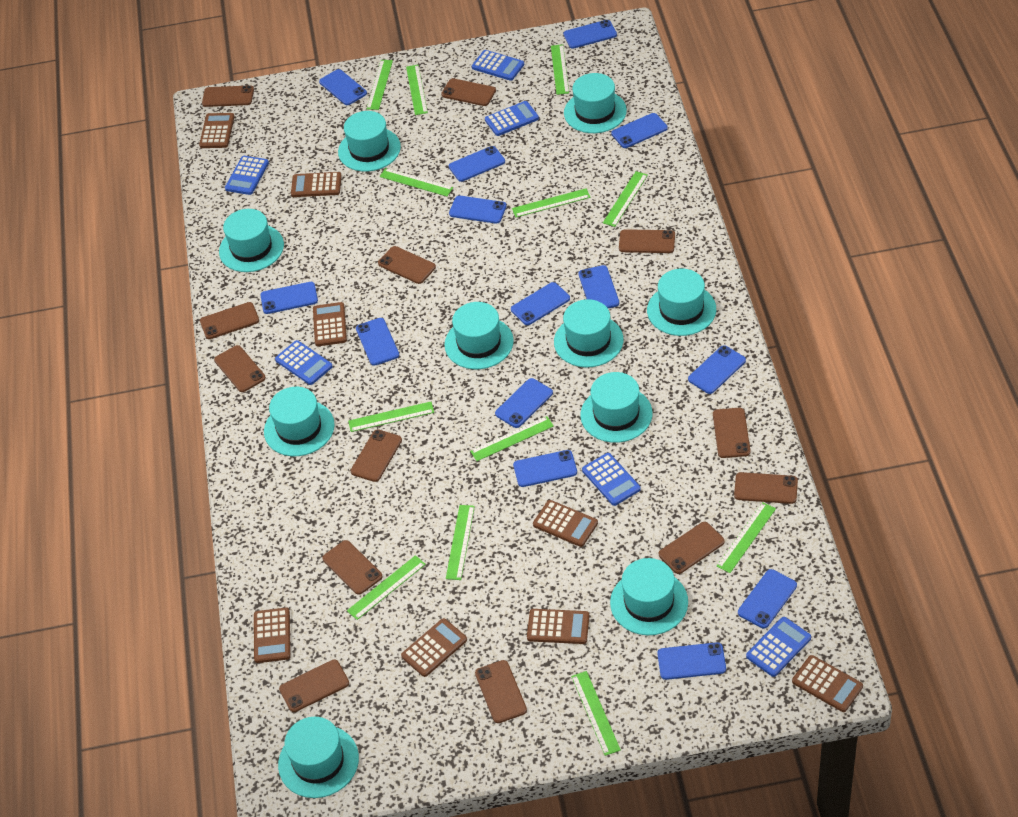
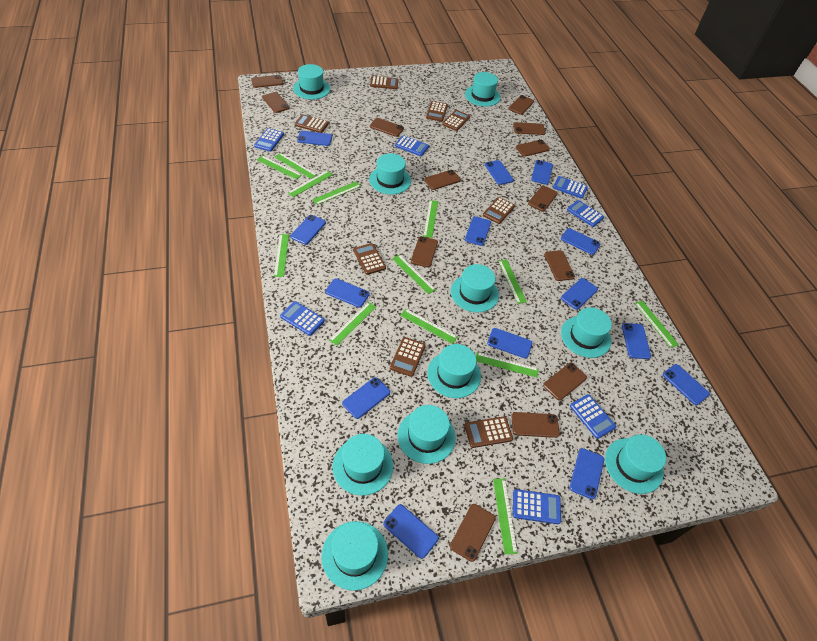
blue calculator: 6 -> 7
green ruler: 12 -> 13

